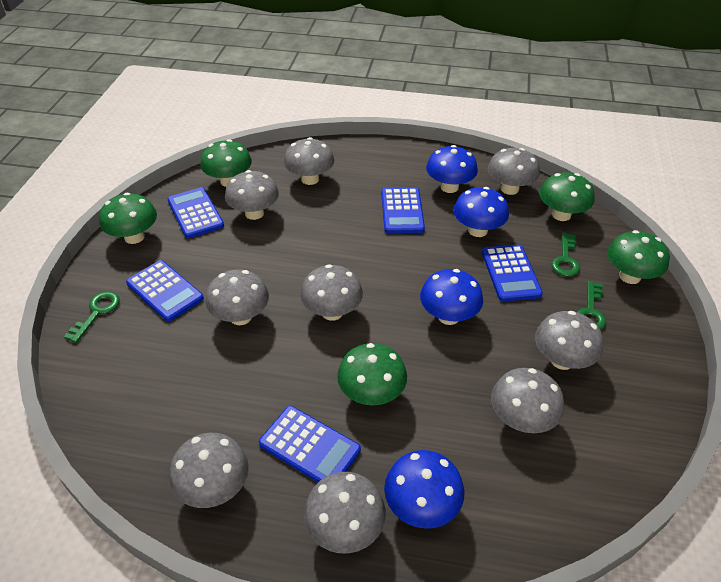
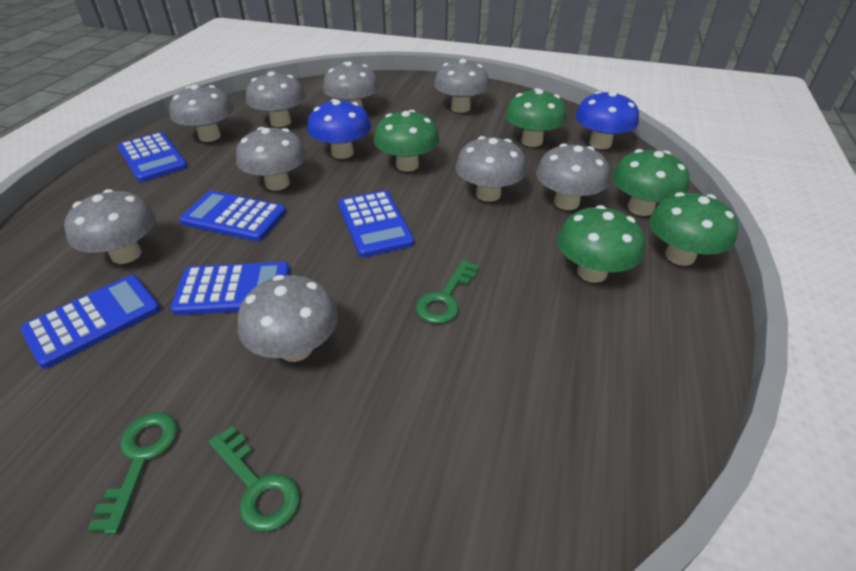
blue mushroom: 4 -> 2

